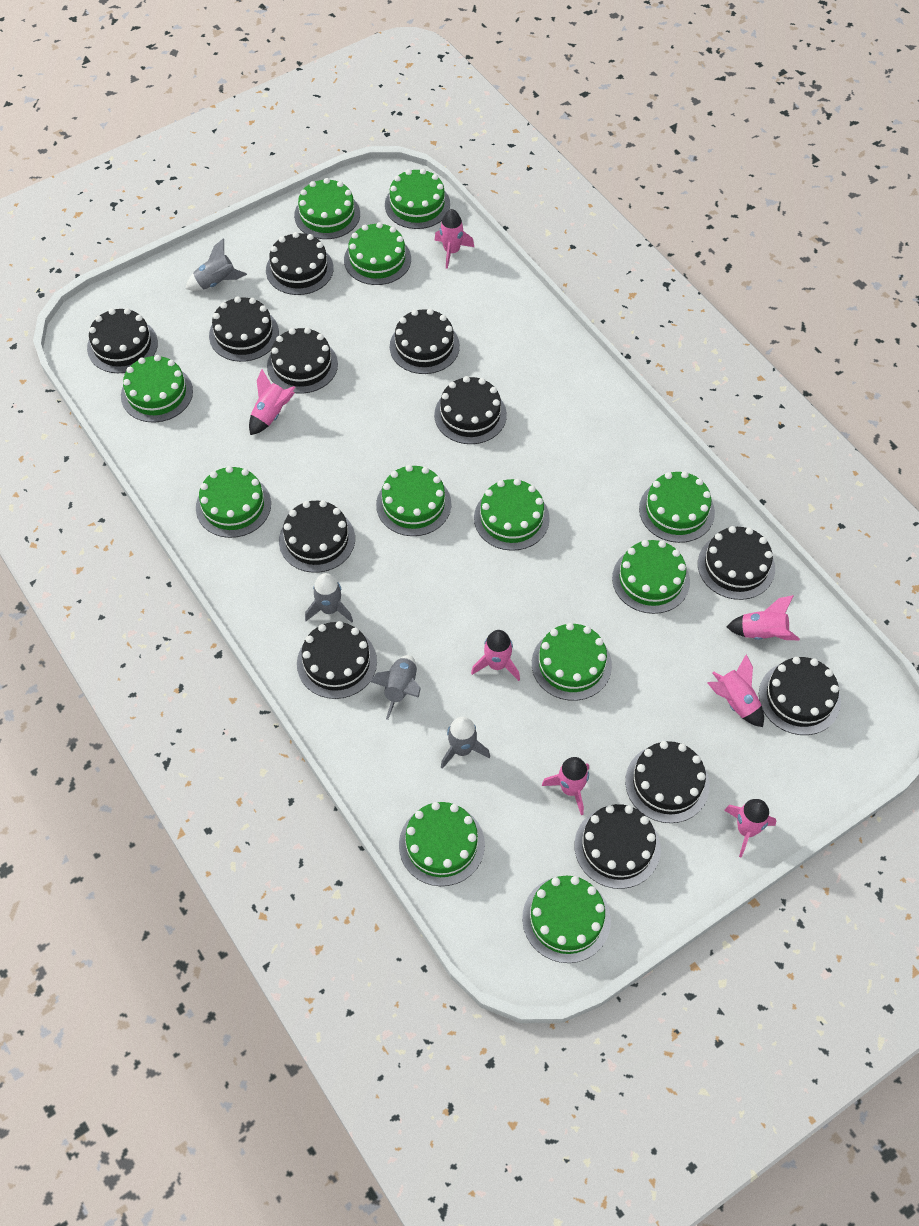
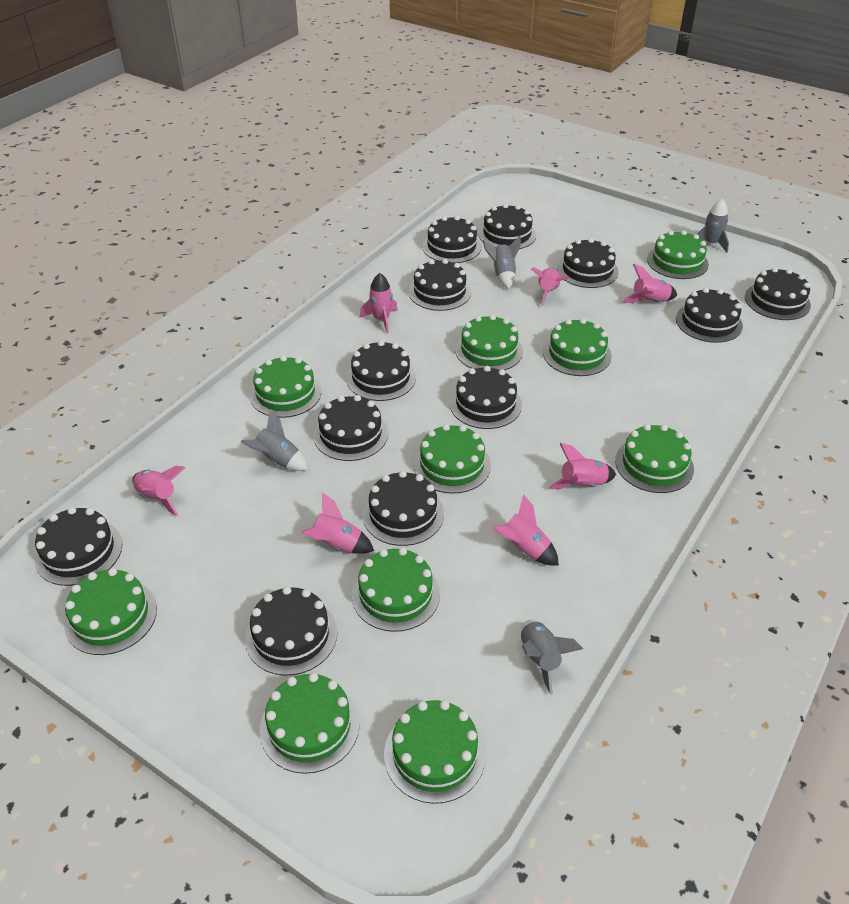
green cake: 12 -> 10

